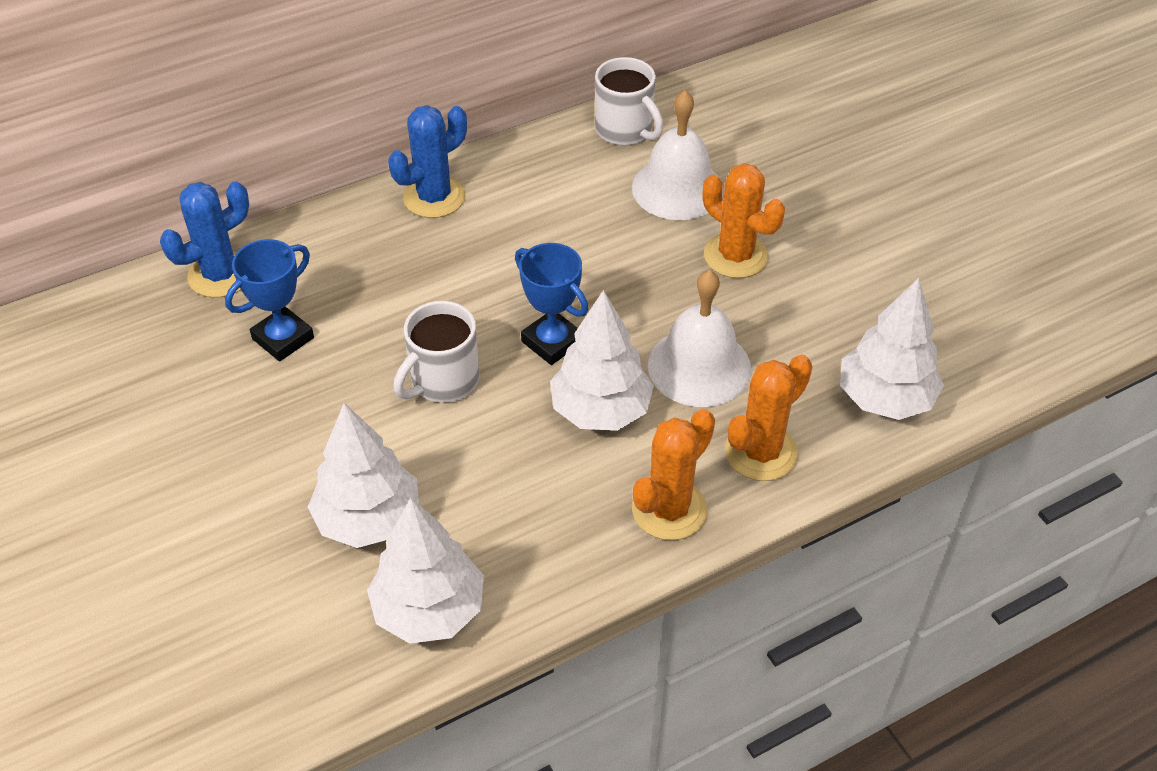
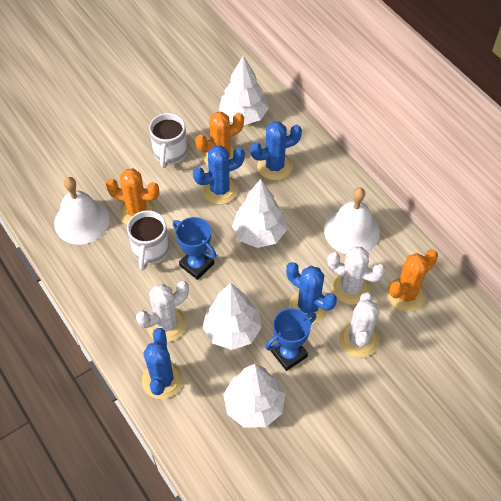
blue cactus: 2 -> 4
white cactus: 0 -> 3

